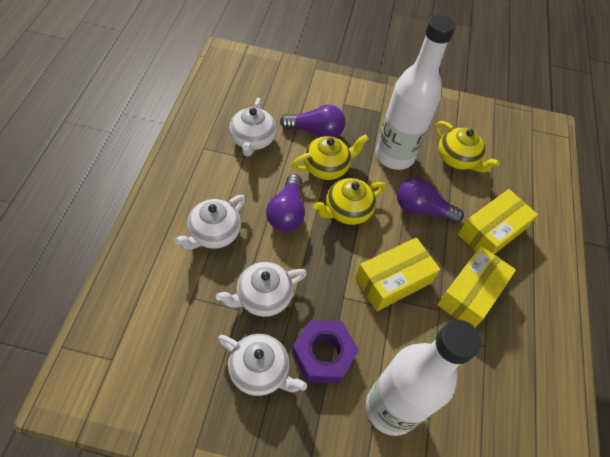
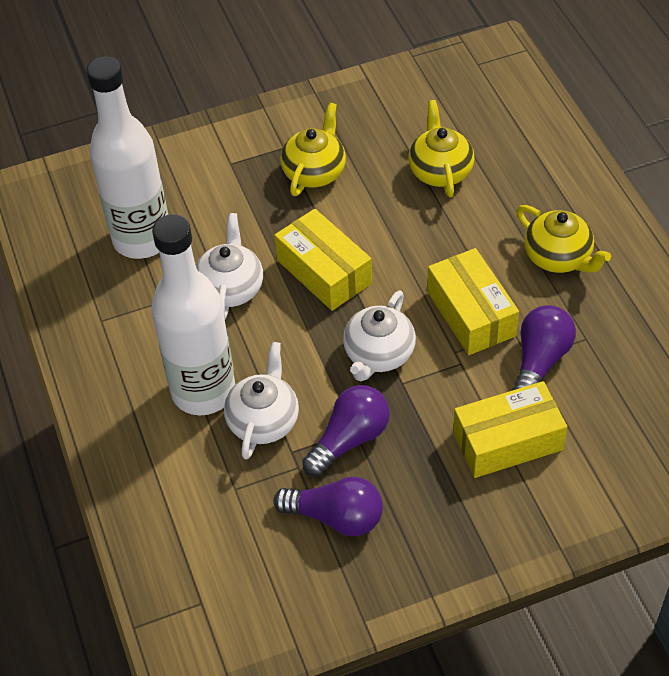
purple nut: 1 -> 0
white teapot: 4 -> 3

